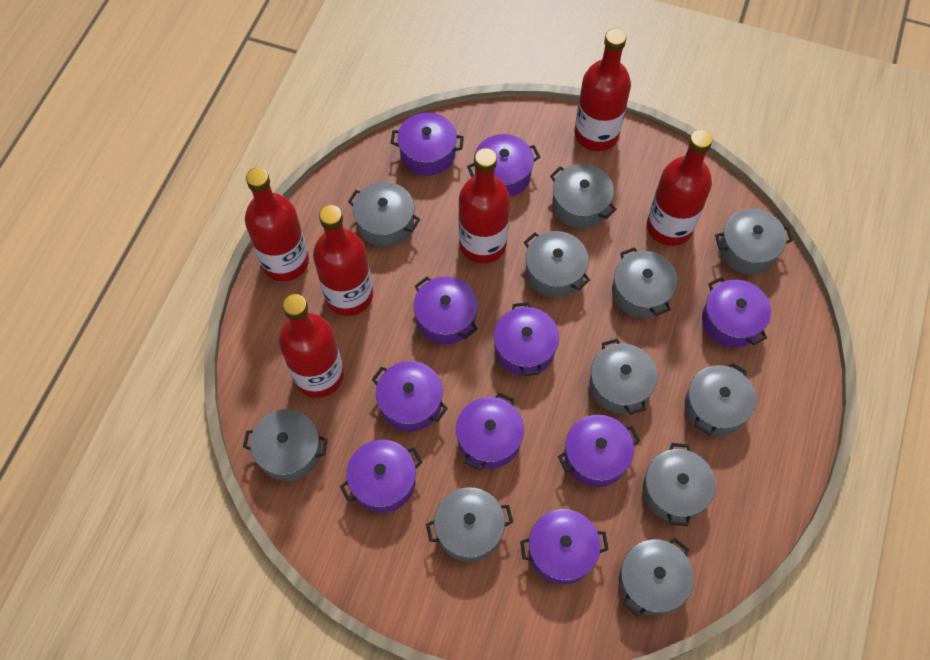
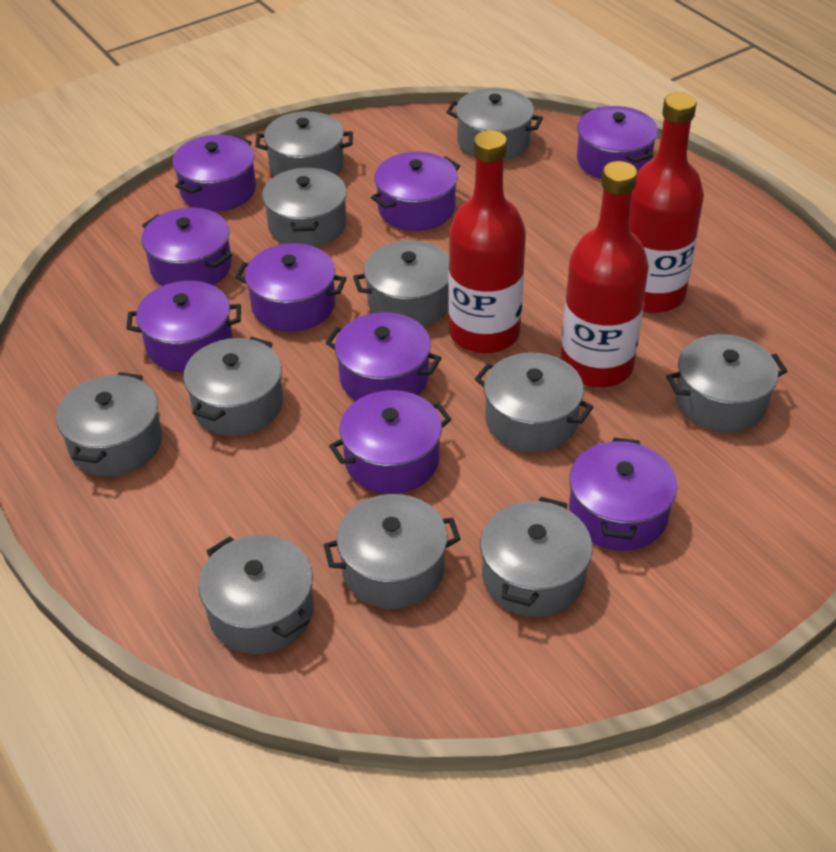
purple pot: 10 -> 9
red bottle: 6 -> 3

